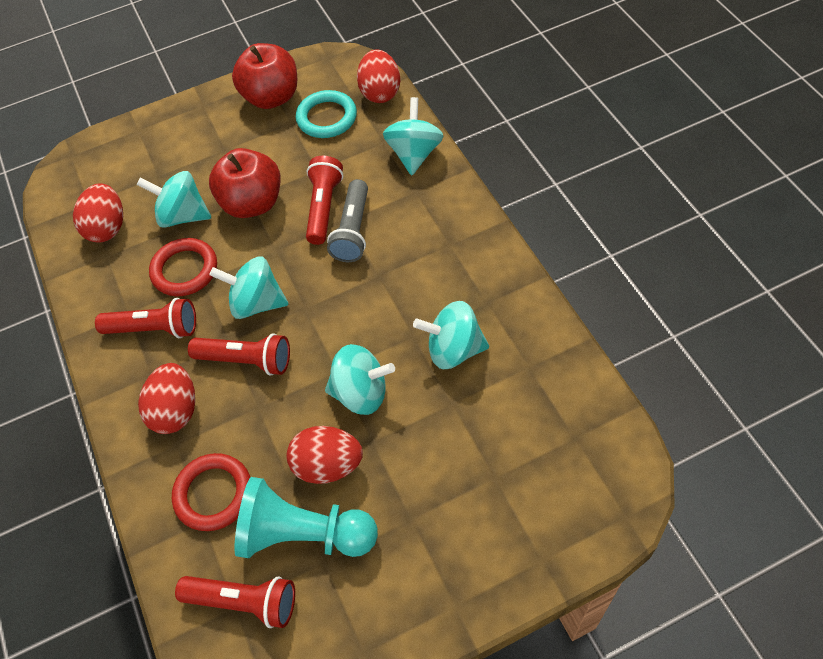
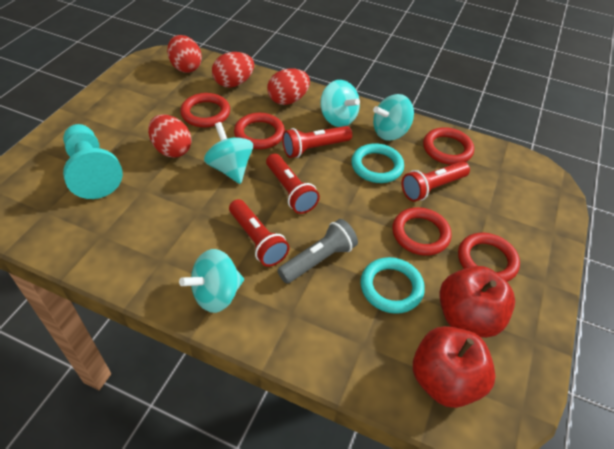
red ring: 2 -> 5
turquoise ring: 1 -> 2
turquoise spinning top: 5 -> 4

